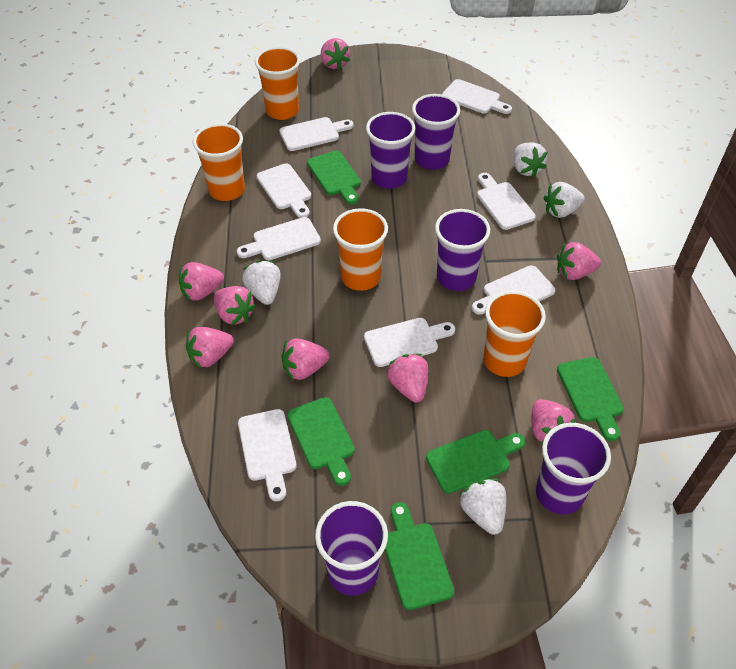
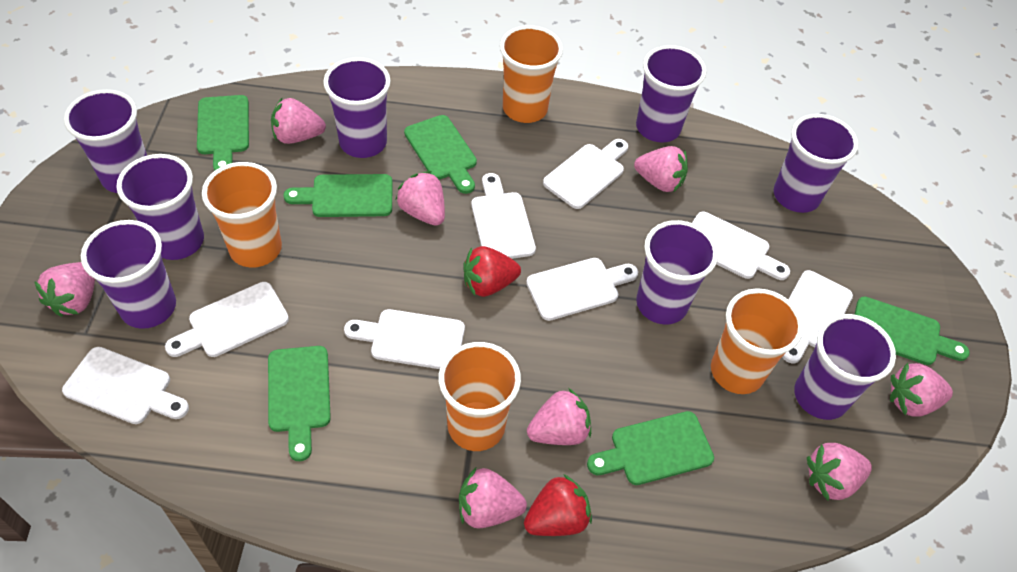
green cutting board: 5 -> 6
purple cup: 5 -> 8
red strawberry: 0 -> 2
white strawberry: 4 -> 0

